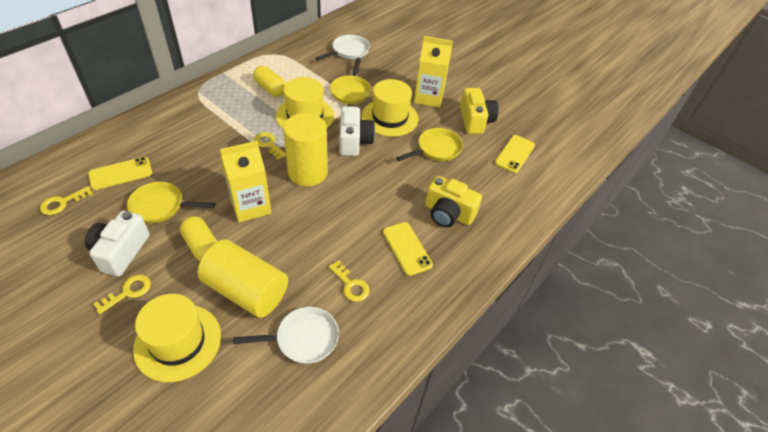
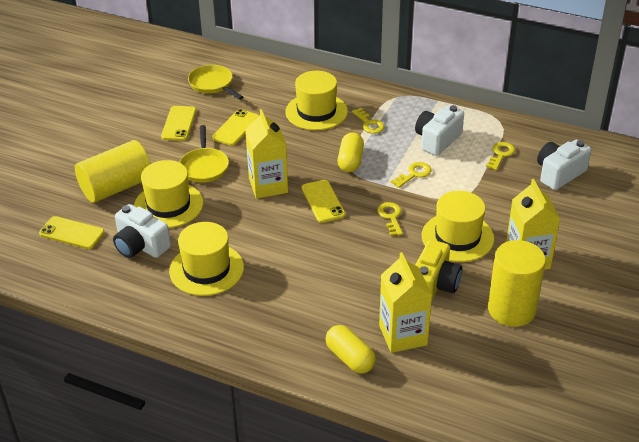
white camera: 2 -> 3
white pan: 2 -> 0
yellow camera: 2 -> 1
yellow carton: 2 -> 3
yellow hat: 3 -> 4
yellow pan: 3 -> 2
yellow phone: 3 -> 4

